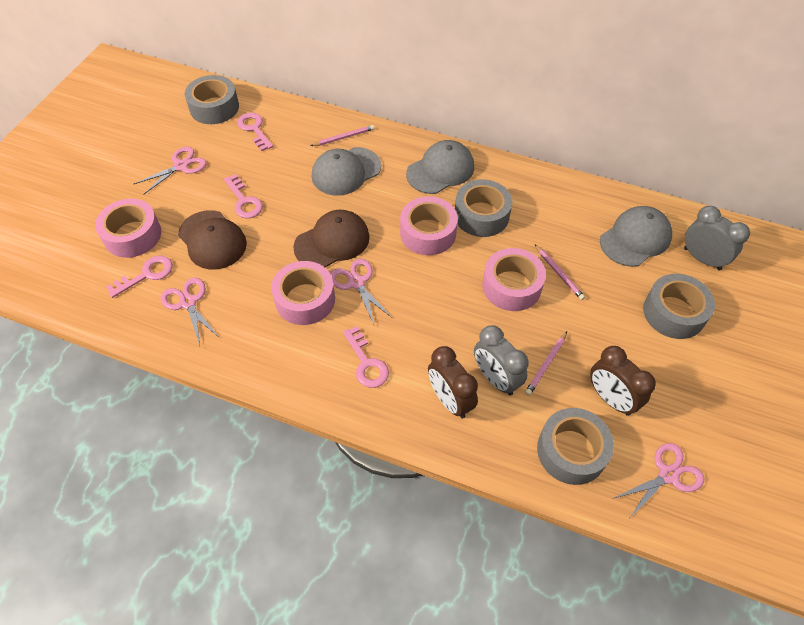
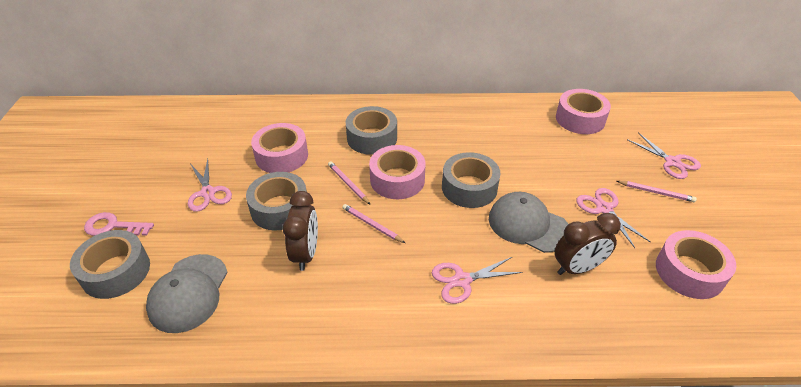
brown cap: 2 -> 0
grey cap: 3 -> 2
grey clock: 2 -> 0
pink key: 4 -> 1

